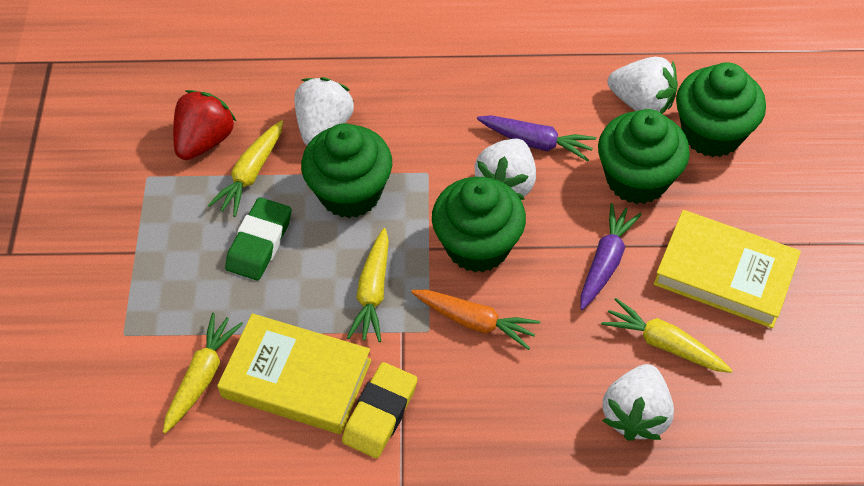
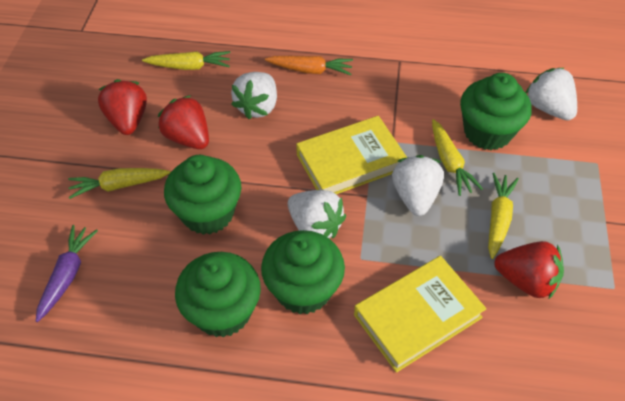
green eraser: 1 -> 0
purple carrot: 2 -> 1
red strawberry: 1 -> 3
yellow eraser: 1 -> 0

